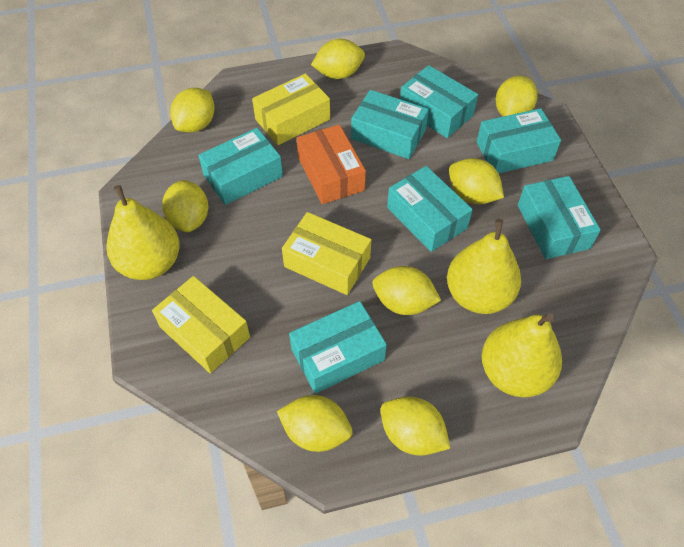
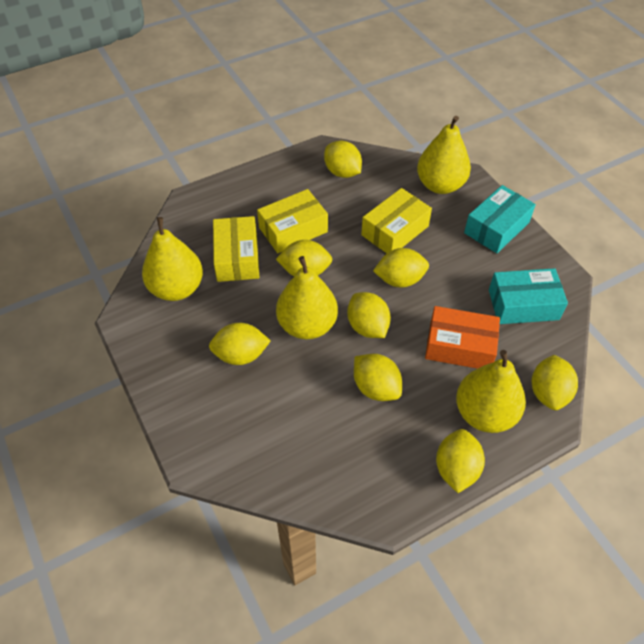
turquoise box: 7 -> 2
yellow pear: 3 -> 4

